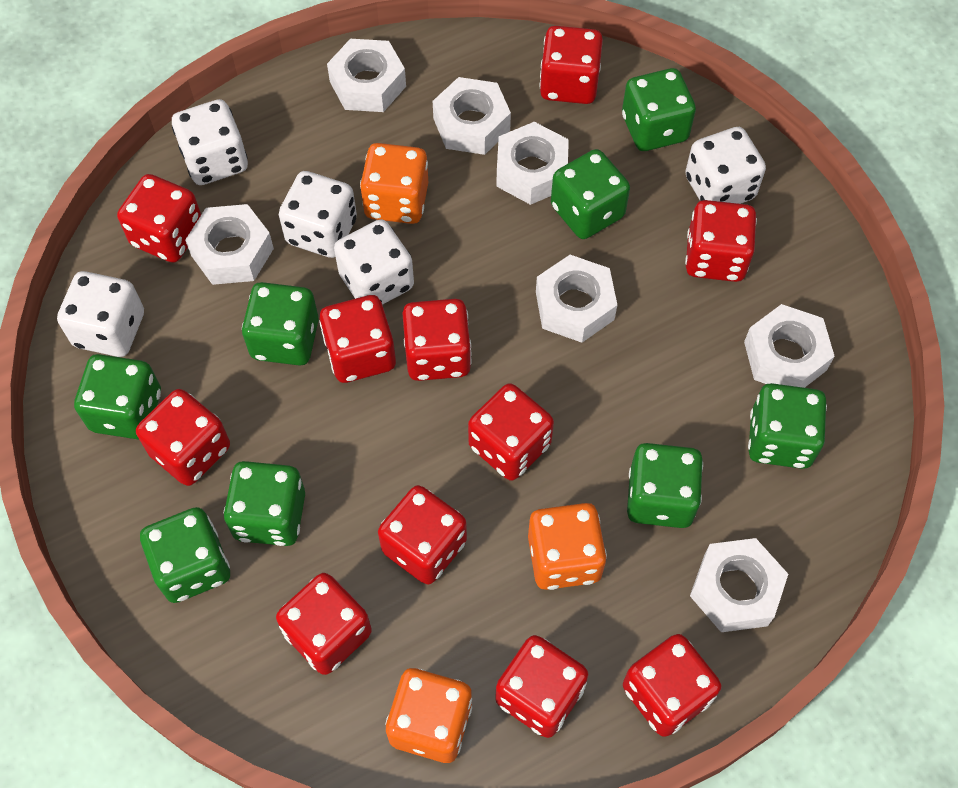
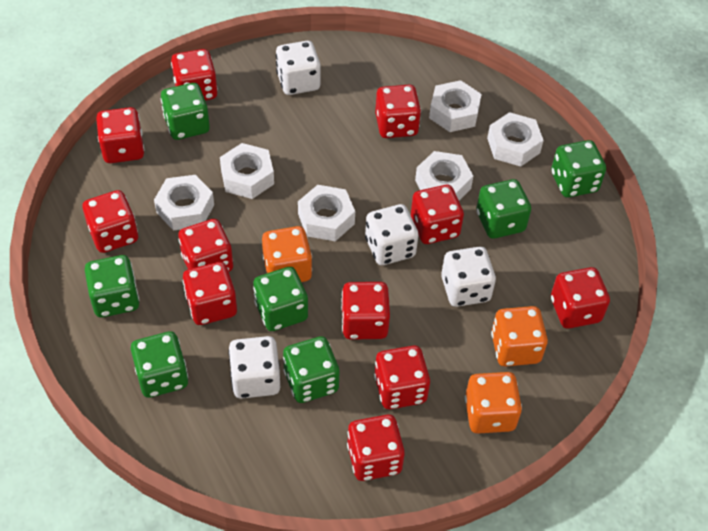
green dice: 8 -> 7
white dice: 5 -> 4
white nut: 7 -> 6

